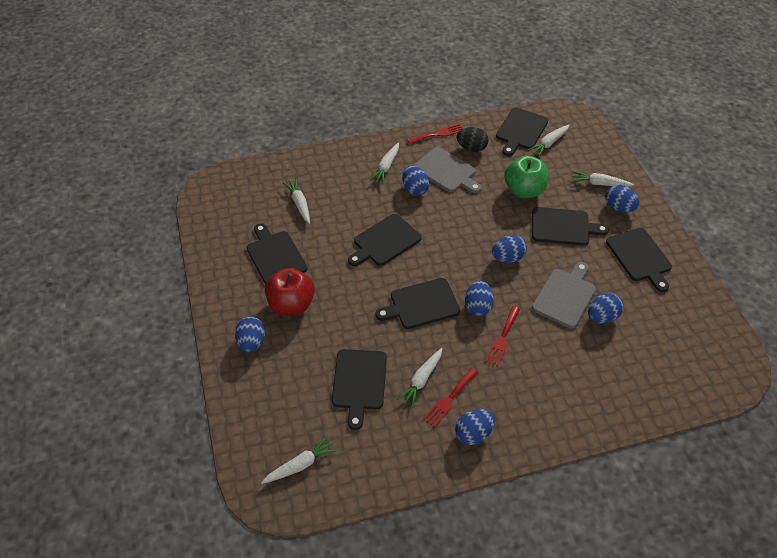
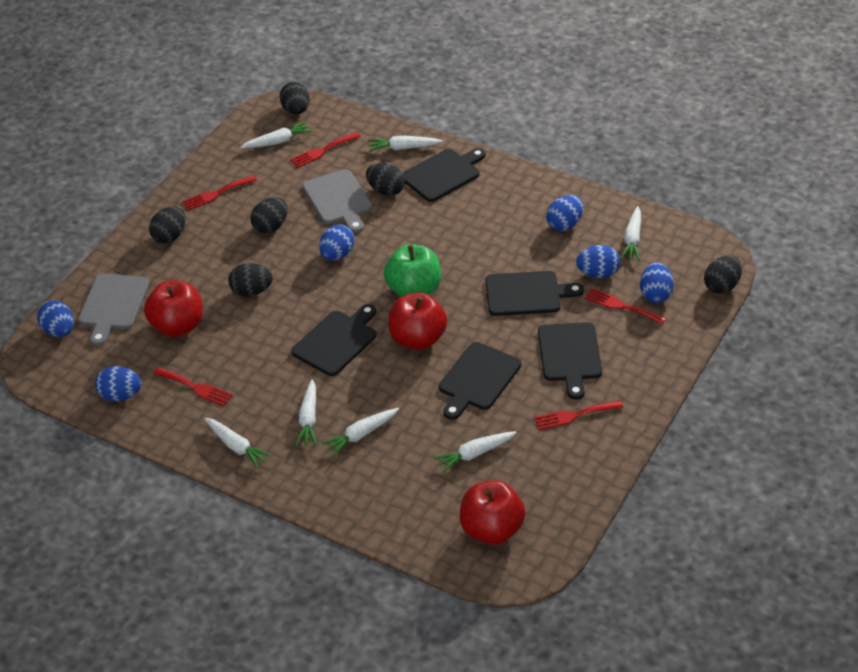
black cutting board: 7 -> 5
black egg: 1 -> 6
blue egg: 7 -> 6
red apple: 1 -> 3
red fork: 3 -> 5
white carrot: 6 -> 7

